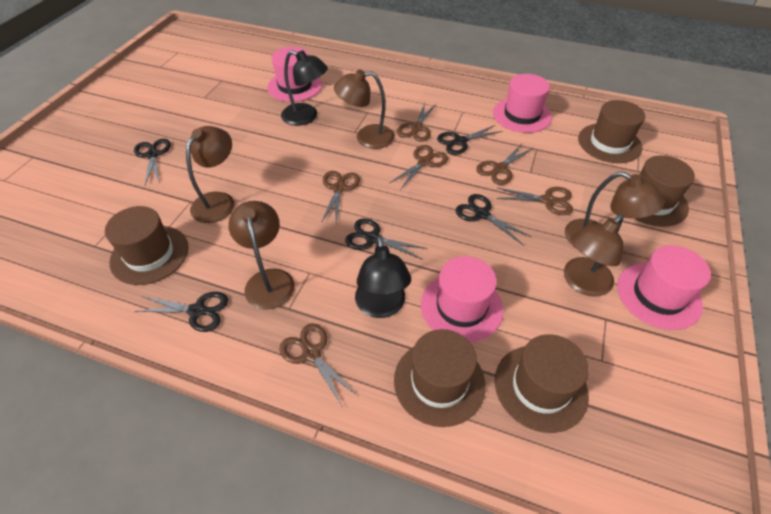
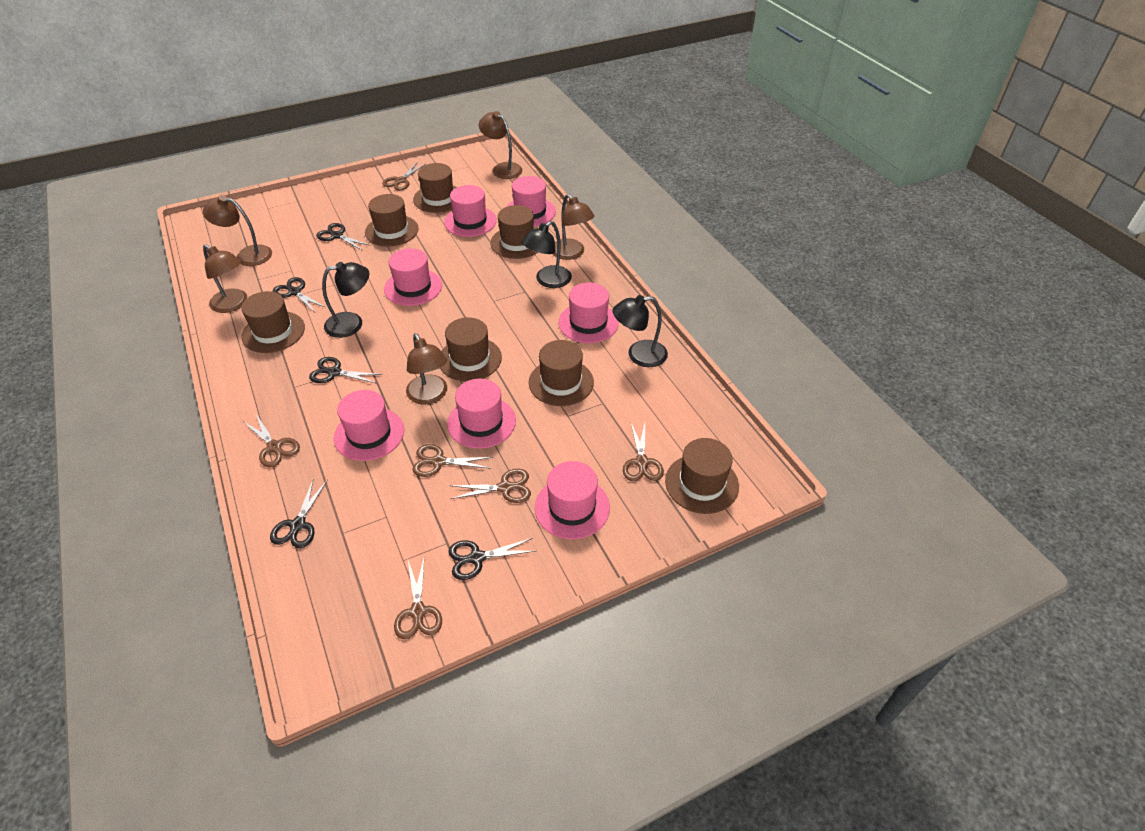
black lamp: 2 -> 3
brown hat: 5 -> 7
pink hat: 4 -> 7

